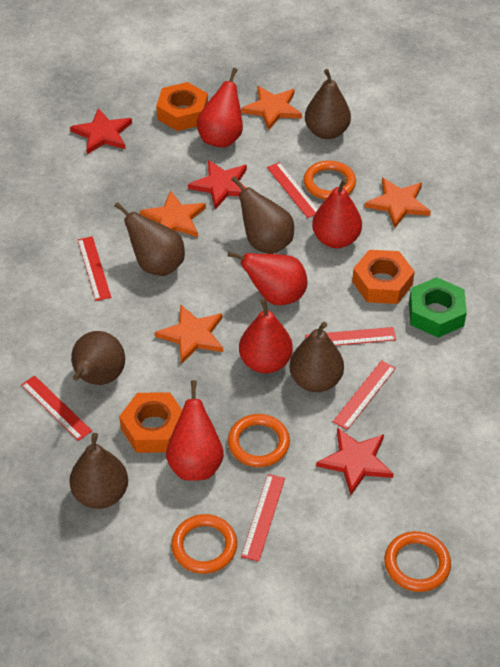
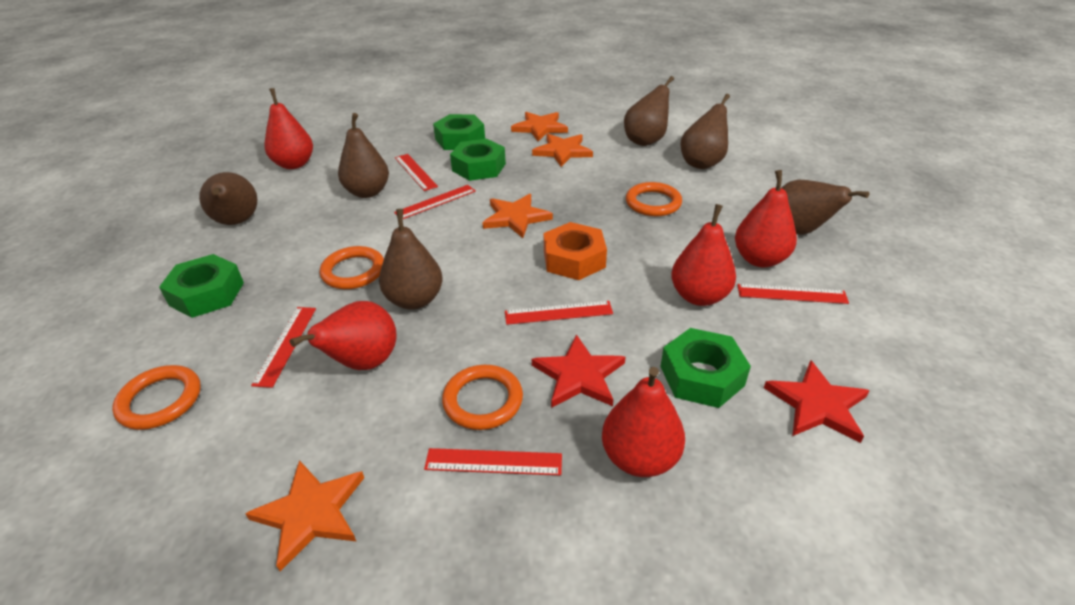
green nut: 1 -> 4
orange nut: 3 -> 1
red star: 3 -> 2

